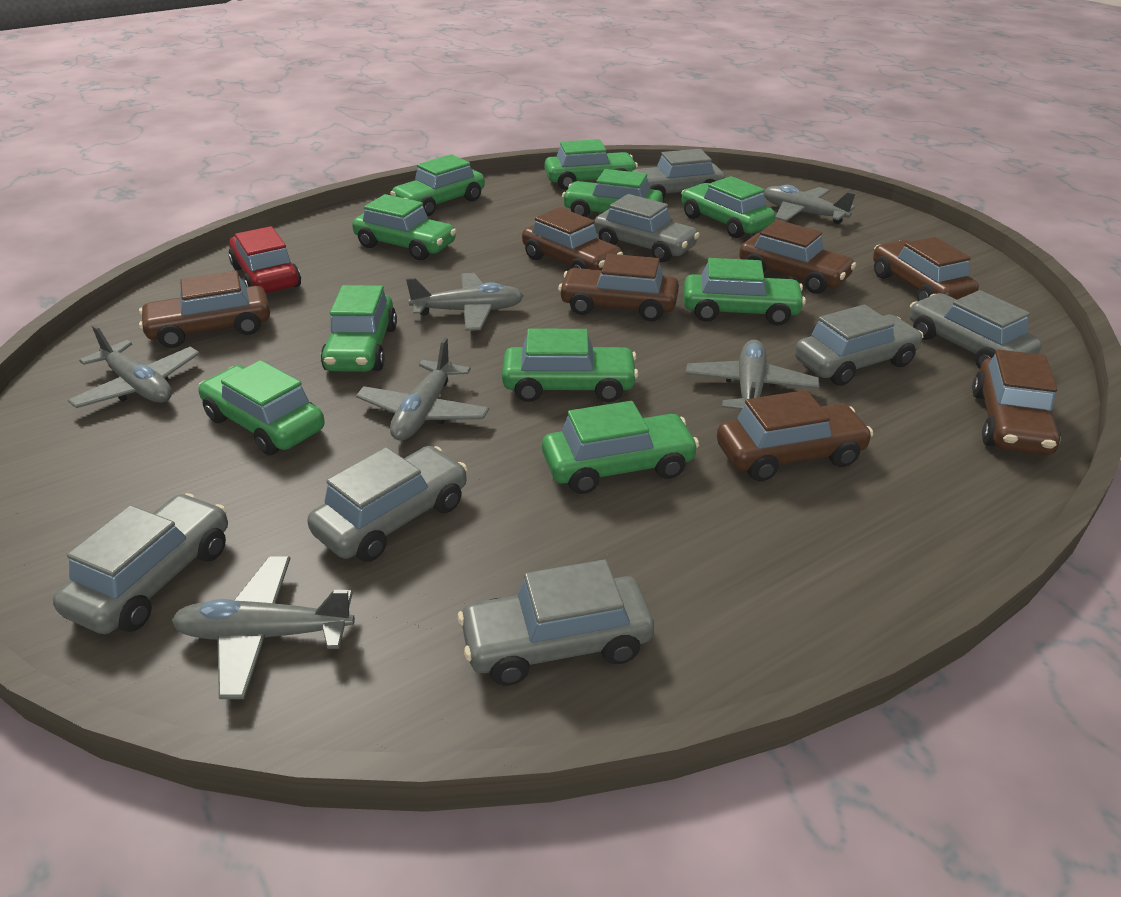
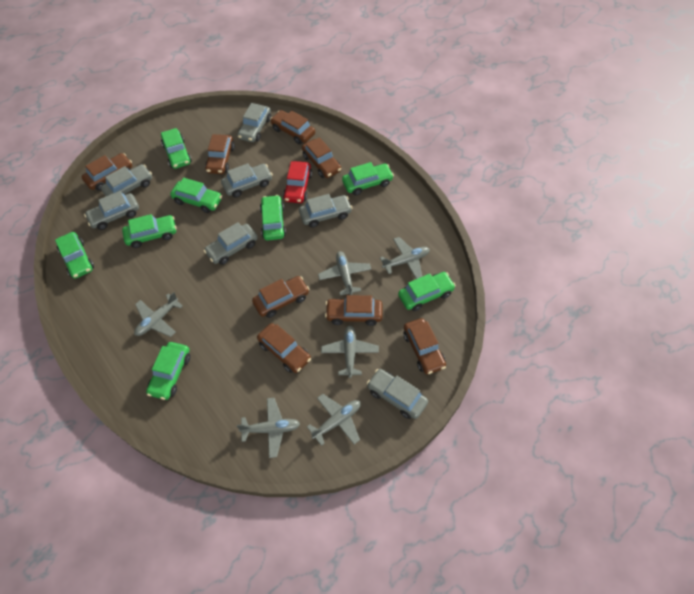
brown car: 7 -> 8
green car: 10 -> 8

